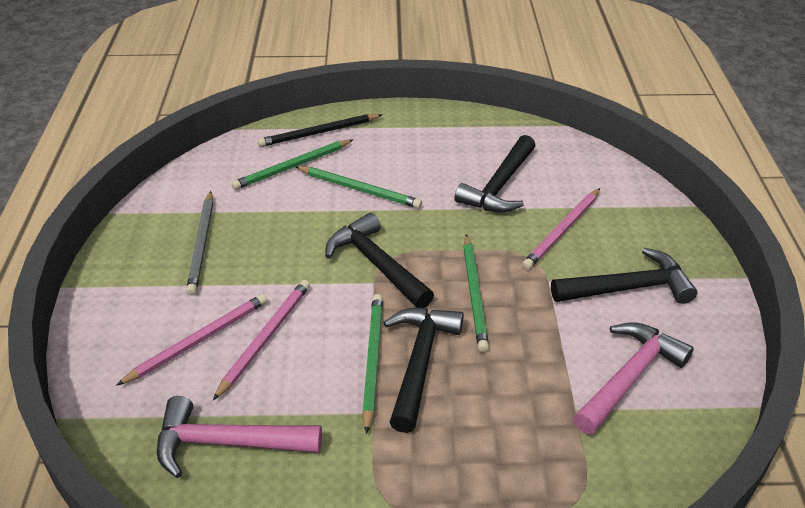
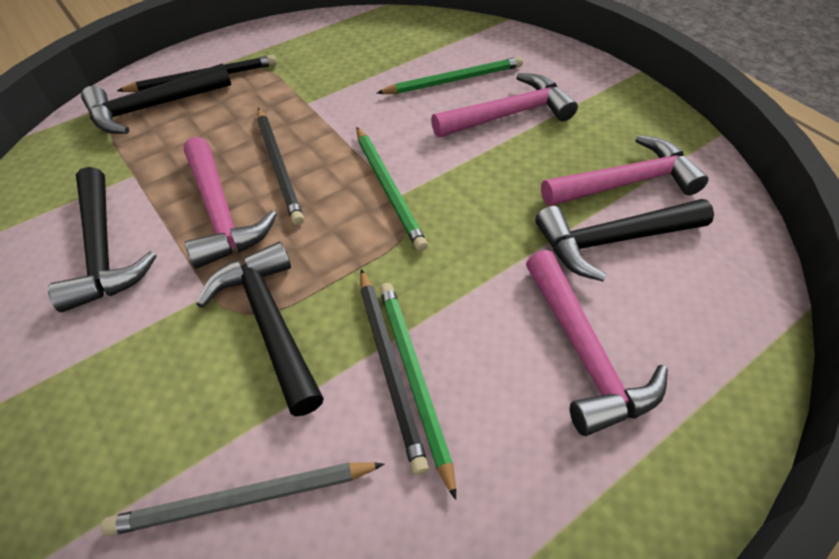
black pencil: 1 -> 3
green pencil: 4 -> 3
pink hammer: 2 -> 4
pink pencil: 3 -> 0

